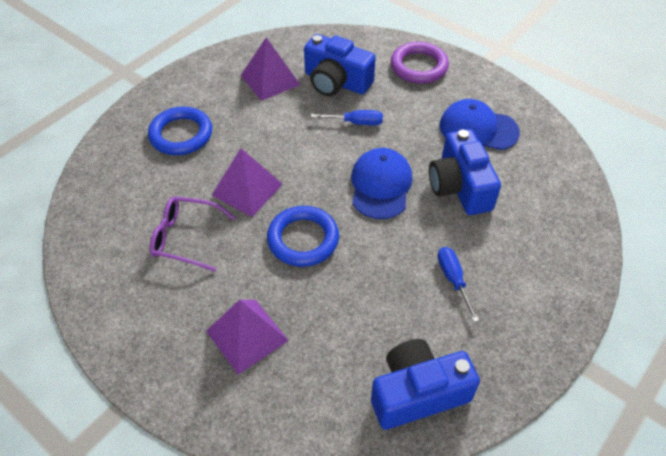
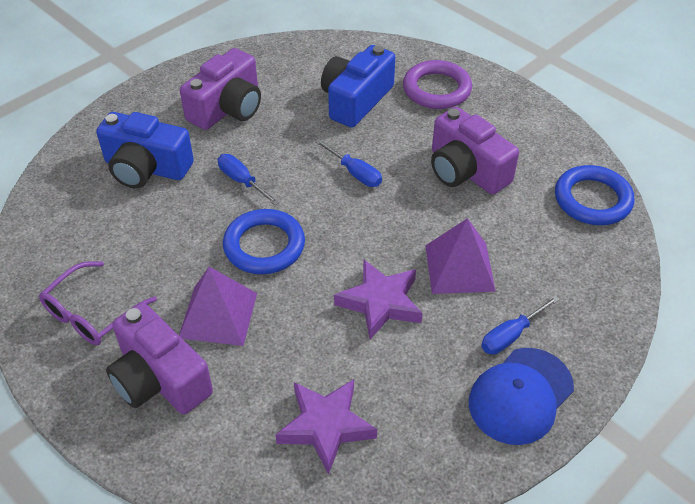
blue camera: 3 -> 2
blue cap: 2 -> 1
blue screwdriver: 2 -> 3
purple camera: 0 -> 3
purple pyramid: 3 -> 2
purple star: 0 -> 2

